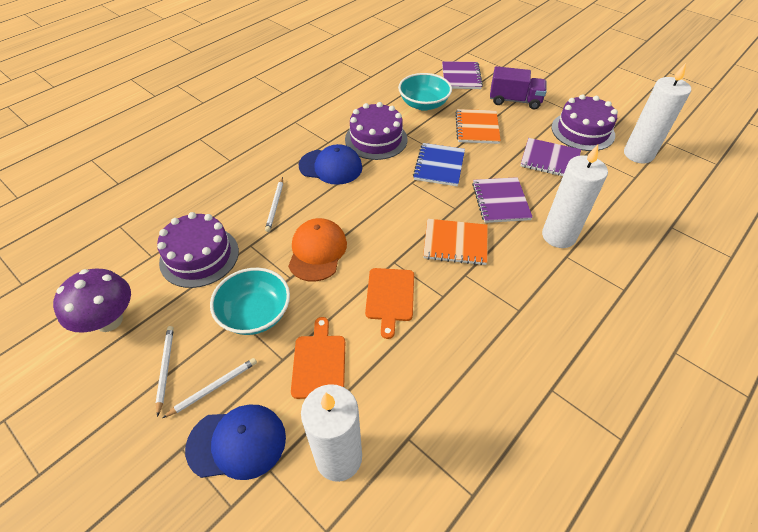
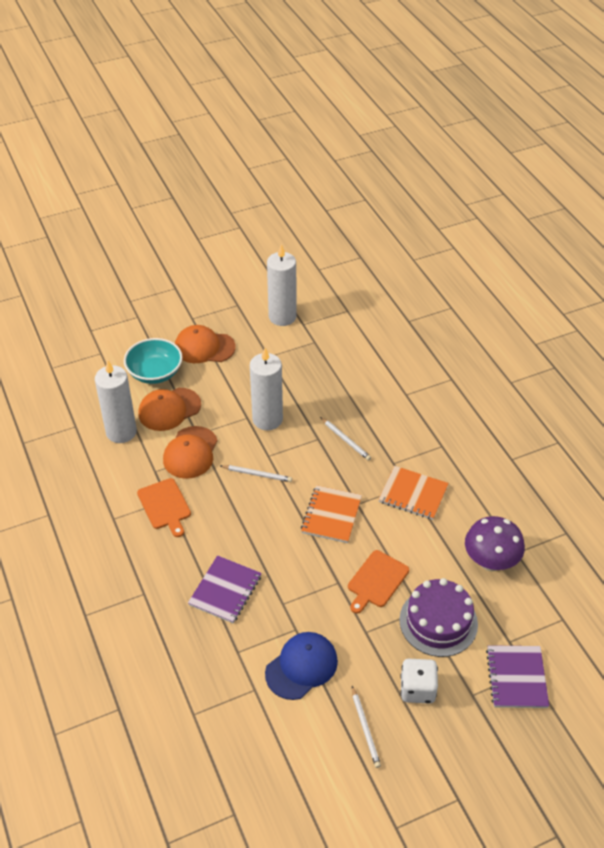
blue cap: 2 -> 1
blue notebook: 1 -> 0
orange cap: 1 -> 3
purple cake: 3 -> 1
purple notebook: 3 -> 2
purple truck: 1 -> 0
turquoise bowl: 2 -> 1
white dice: 0 -> 1

